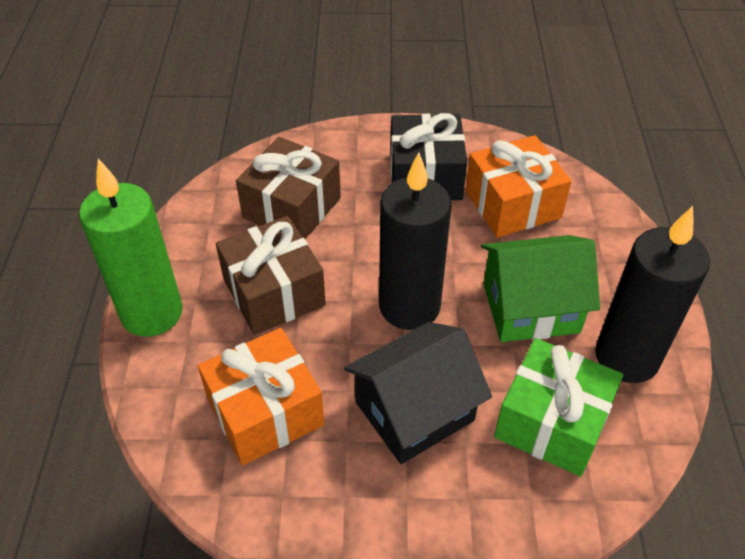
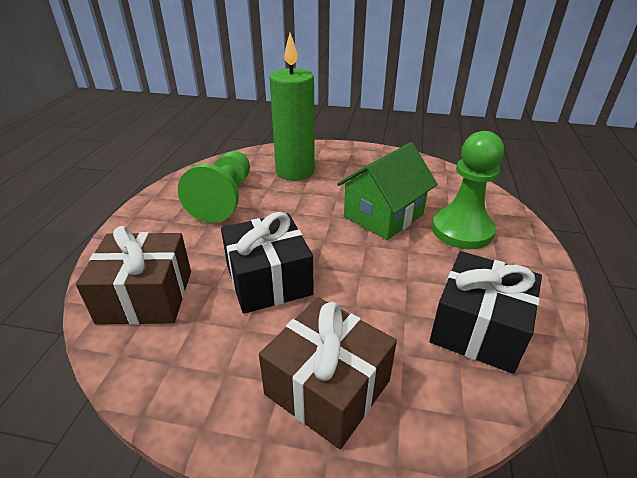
black candle: 2 -> 0
black gift: 1 -> 2
black house: 1 -> 0
green gift: 1 -> 0
green pawn: 0 -> 2
orange gift: 2 -> 0

